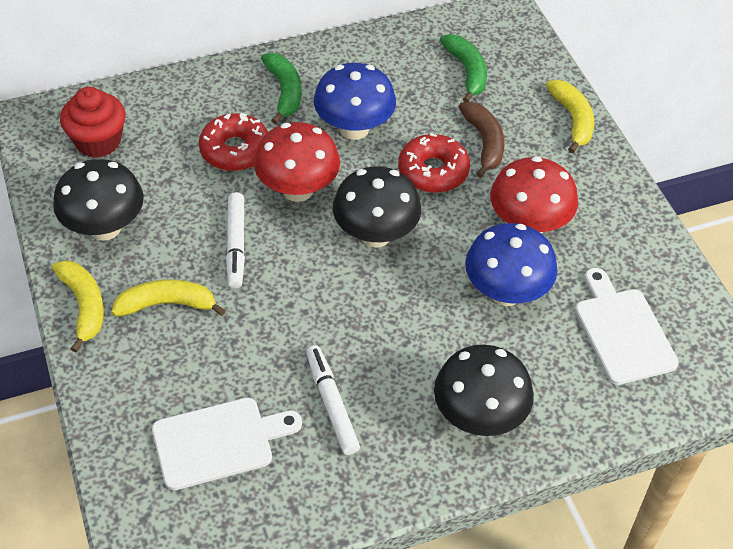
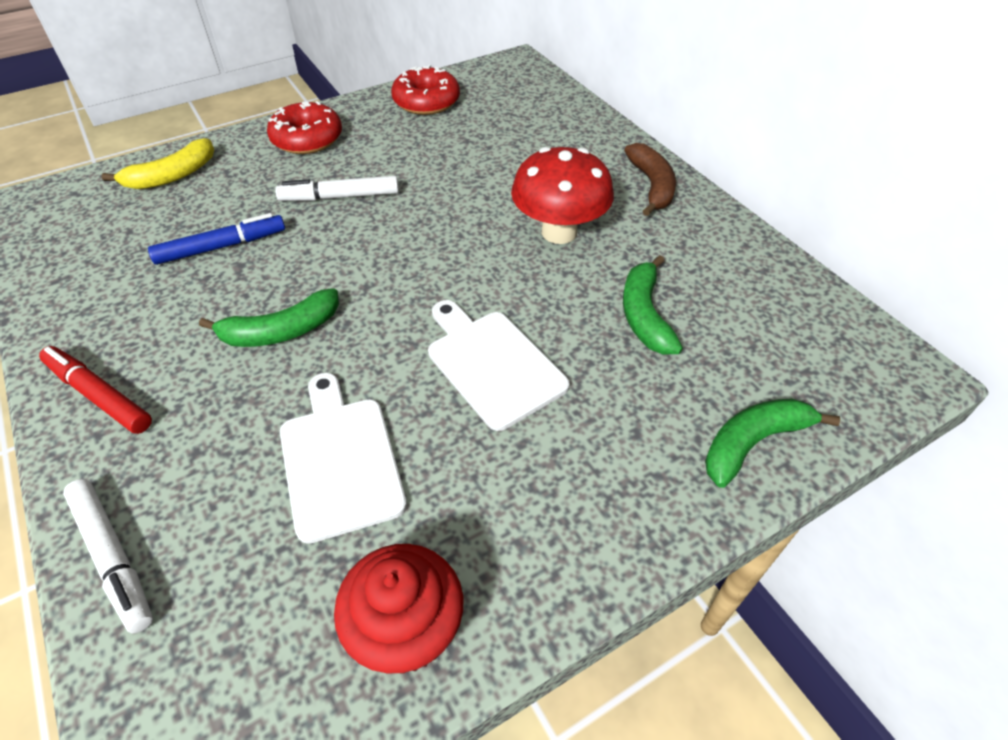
black mushroom: 3 -> 0
blue marker: 0 -> 1
blue mushroom: 2 -> 0
green banana: 2 -> 3
red marker: 0 -> 1
red mushroom: 2 -> 1
yellow banana: 3 -> 1

